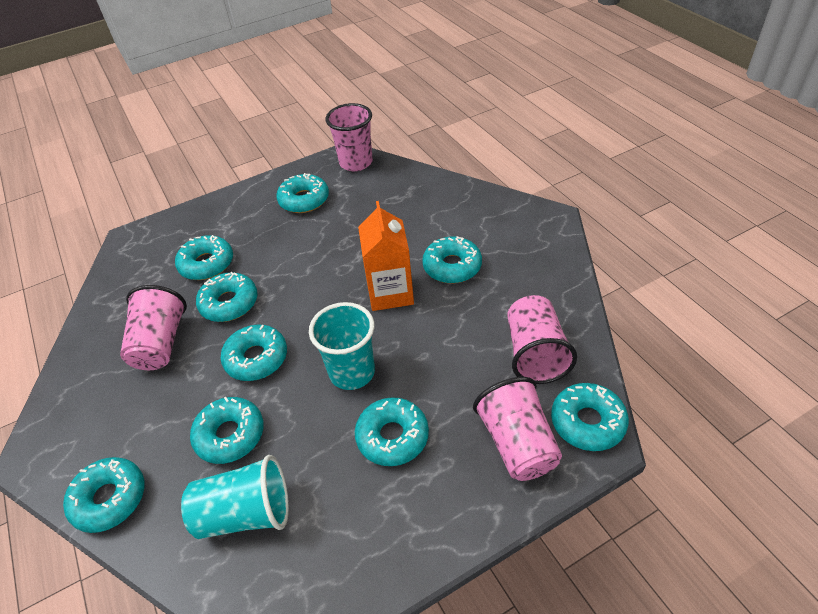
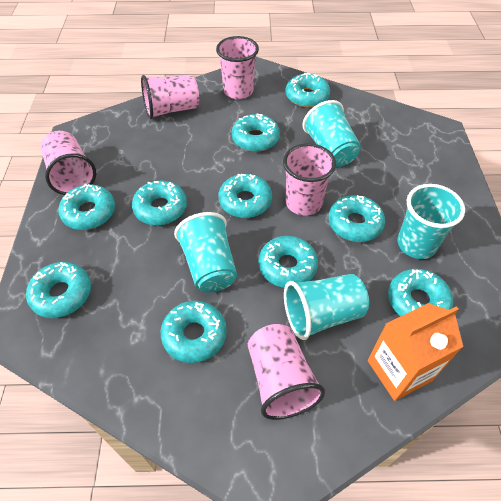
pink cup: 4 -> 5
turquoise cup: 2 -> 4
turquoise donut: 9 -> 10

